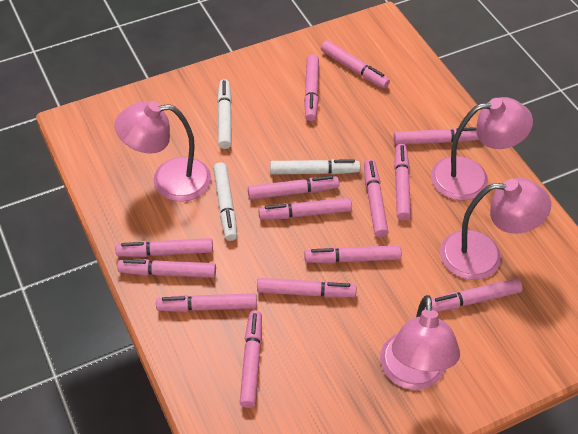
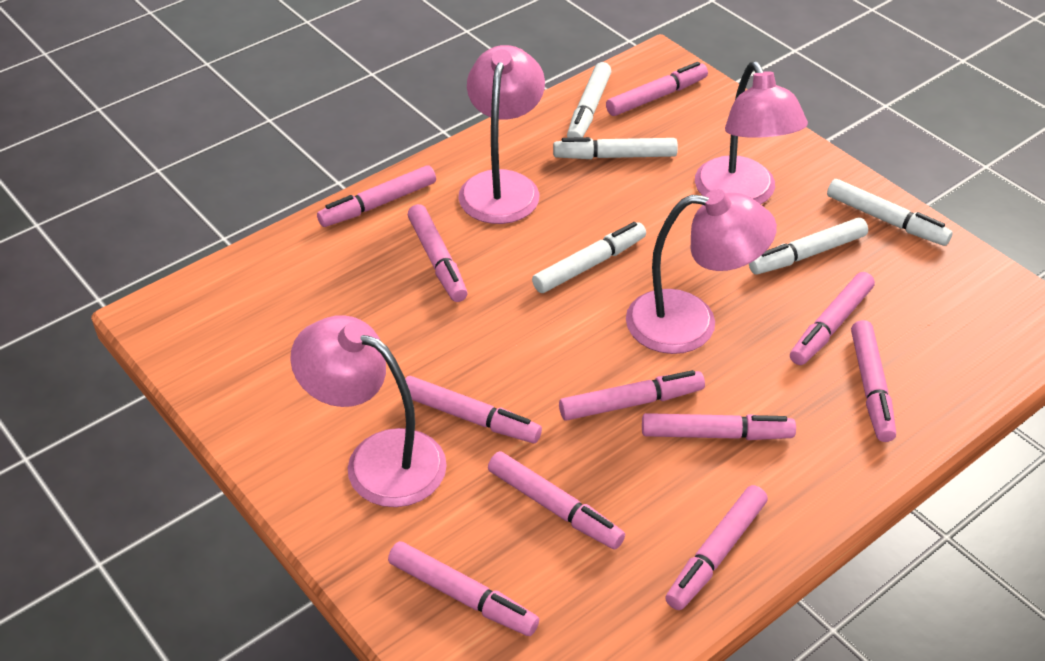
pink marker: 14 -> 11
white marker: 3 -> 5

